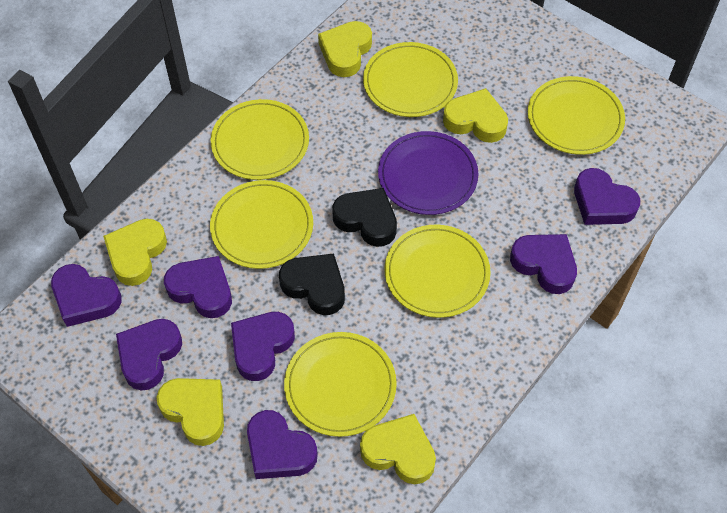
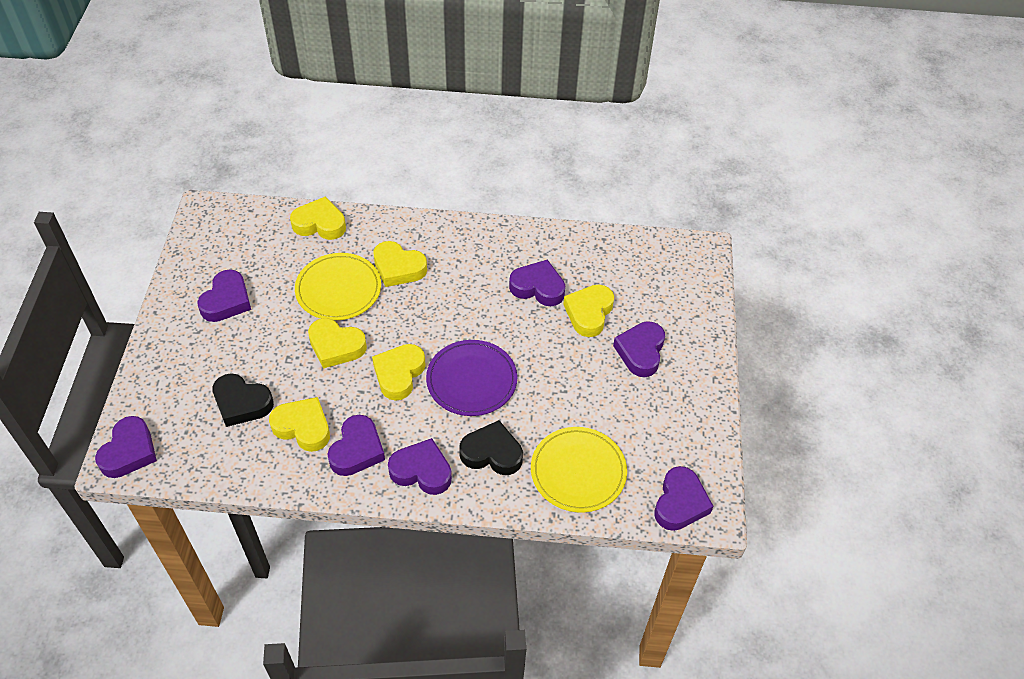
yellow heart: 5 -> 6
yellow plate: 6 -> 2

